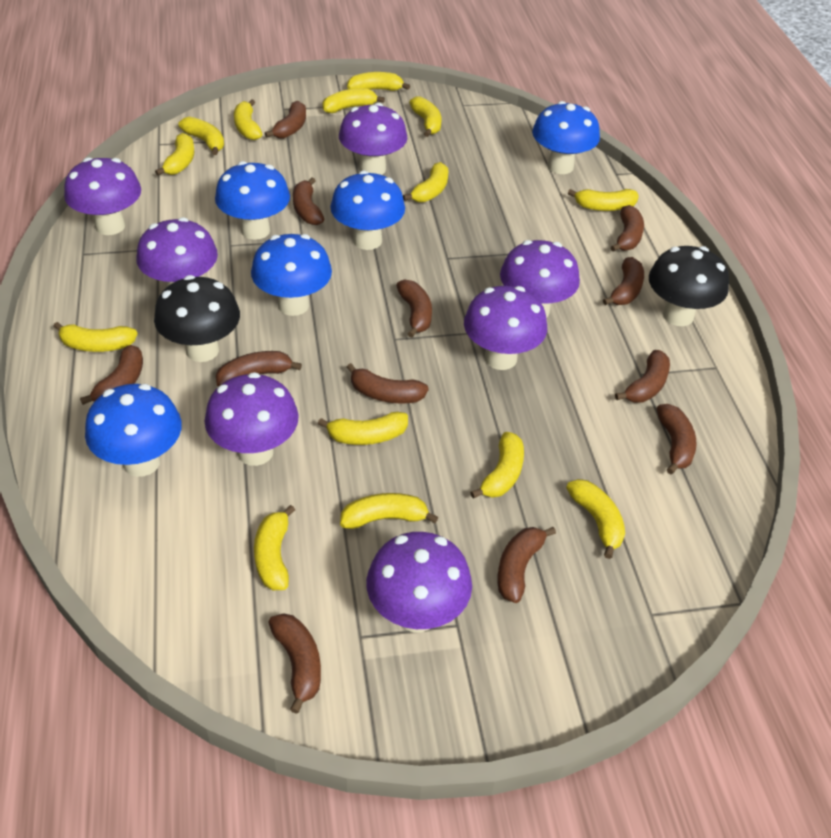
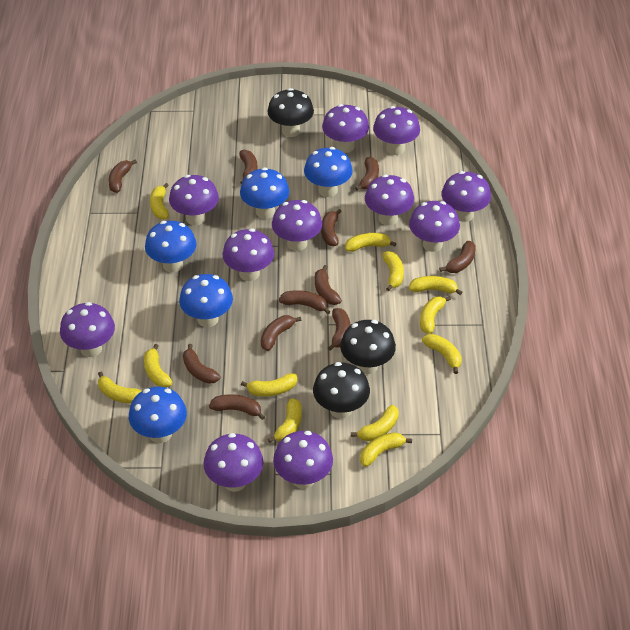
black mushroom: 2 -> 3
brown banana: 12 -> 11
purple mushroom: 7 -> 11
yellow banana: 14 -> 12

